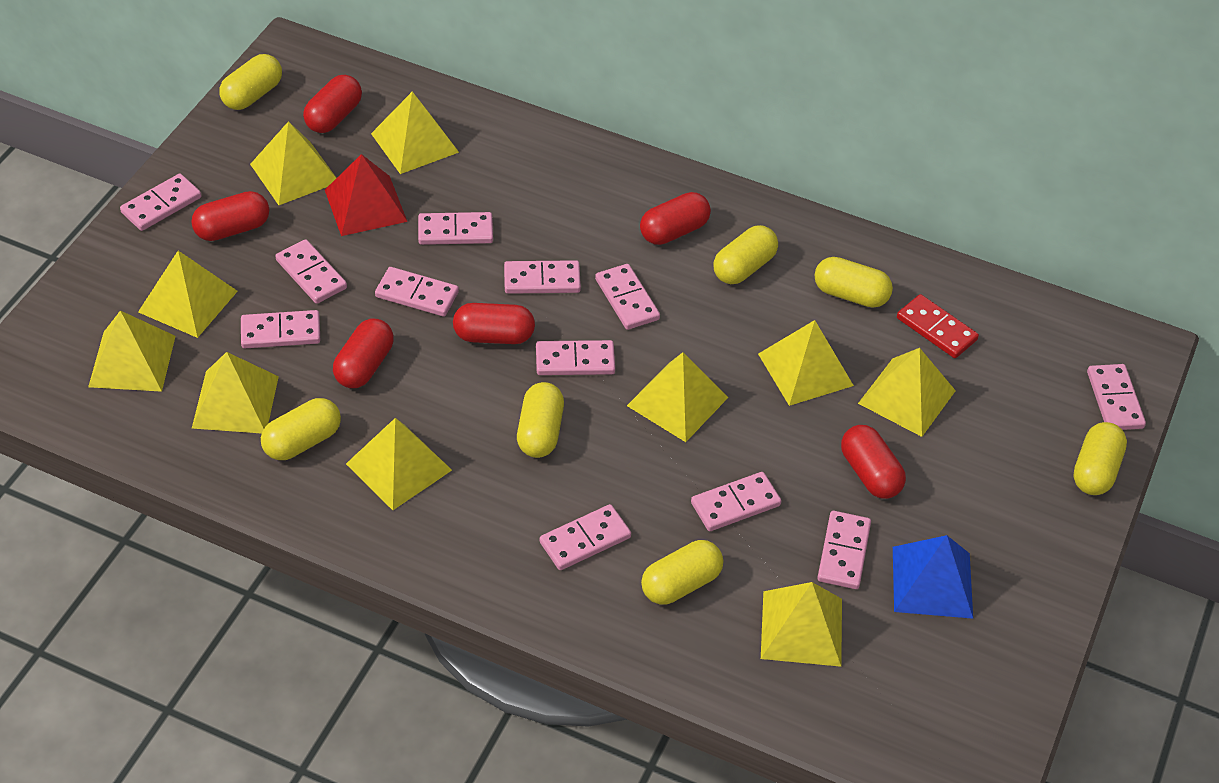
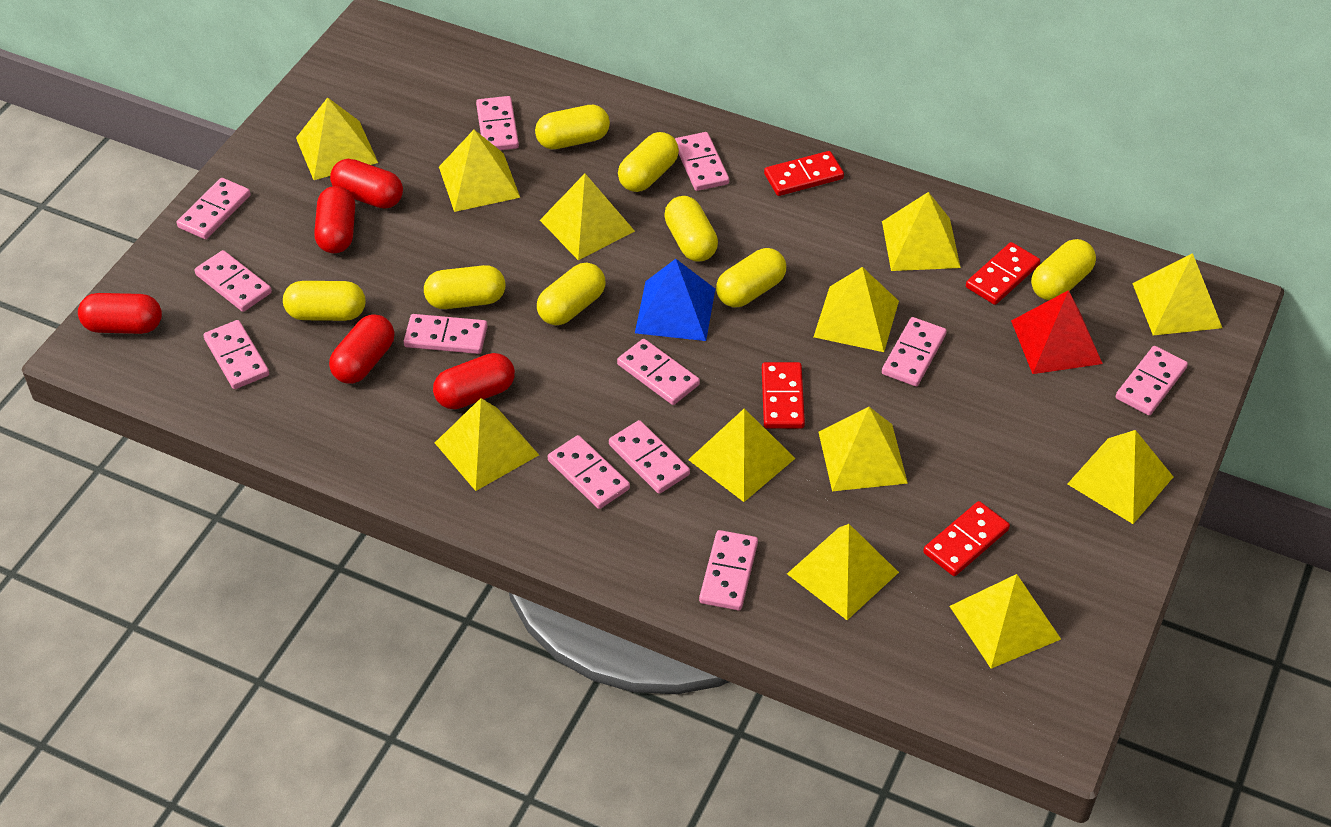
red capsule: 6 -> 5
red domino: 1 -> 4
yellow capsule: 7 -> 8
yellow pyramid: 10 -> 12

